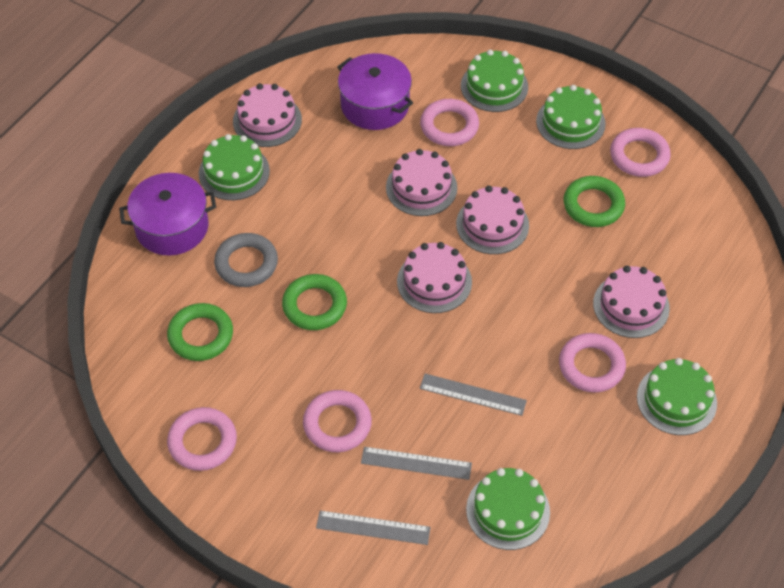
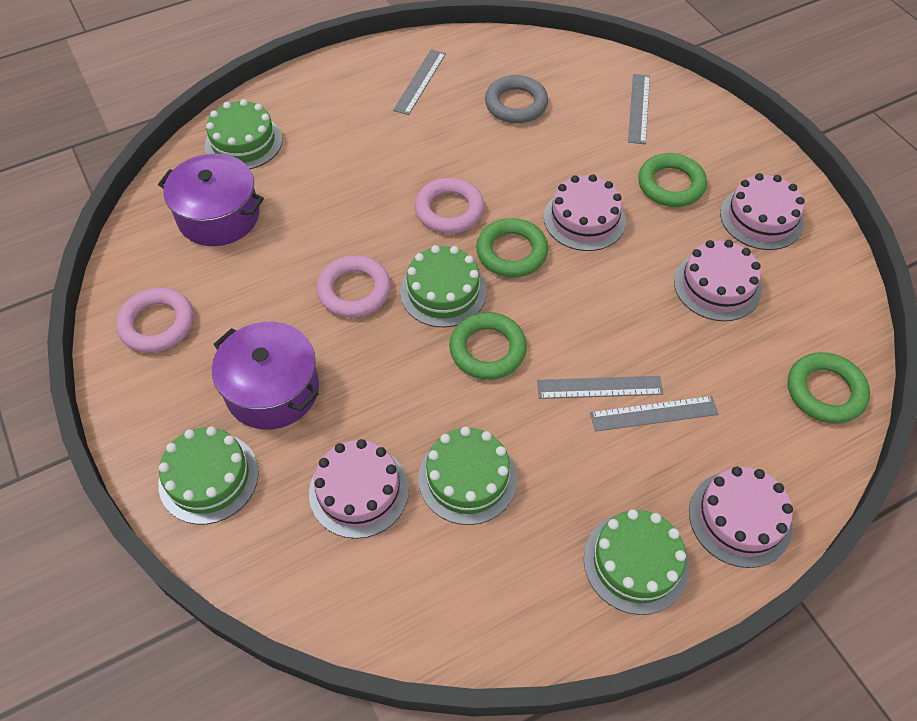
green ring: 3 -> 4
grey ruler: 3 -> 4
pink ring: 5 -> 3

